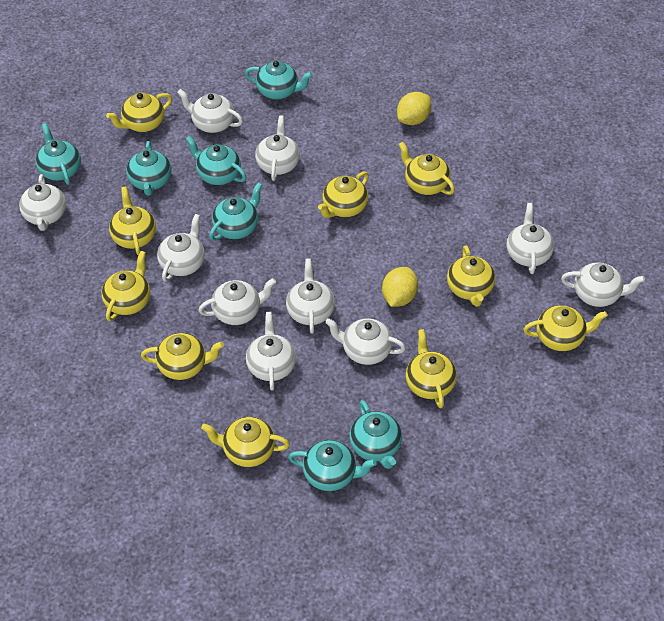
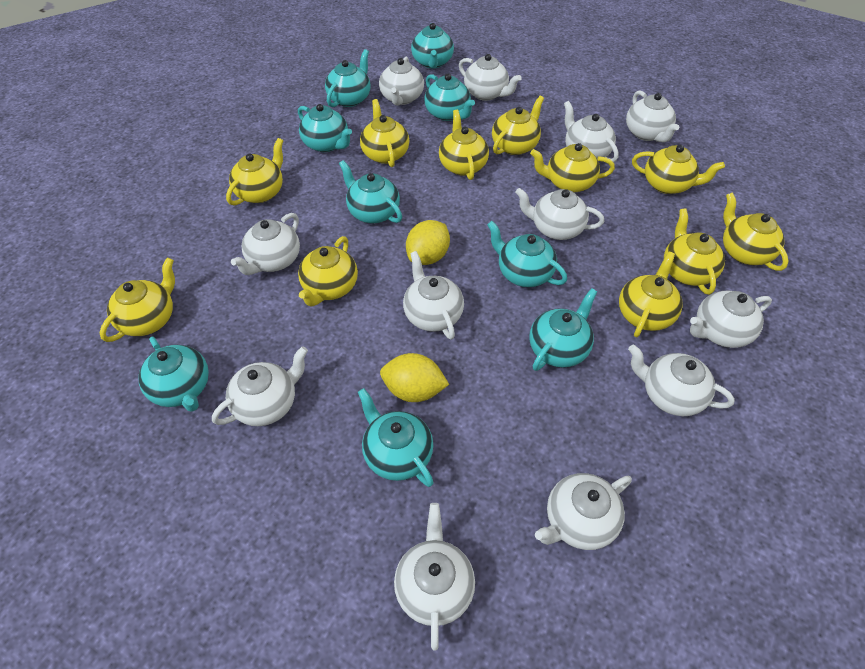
turquoise teapot: 7 -> 9
white teapot: 10 -> 12
yellow teapot: 10 -> 11

